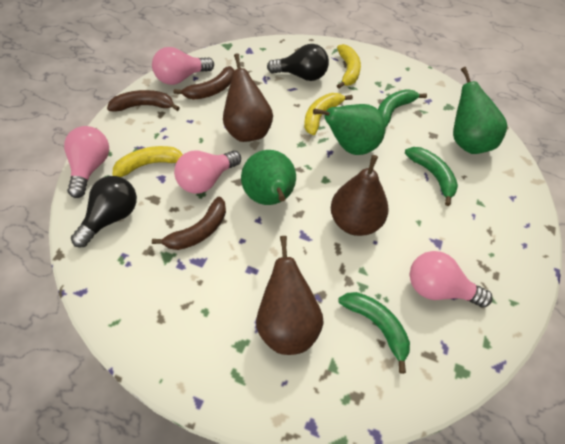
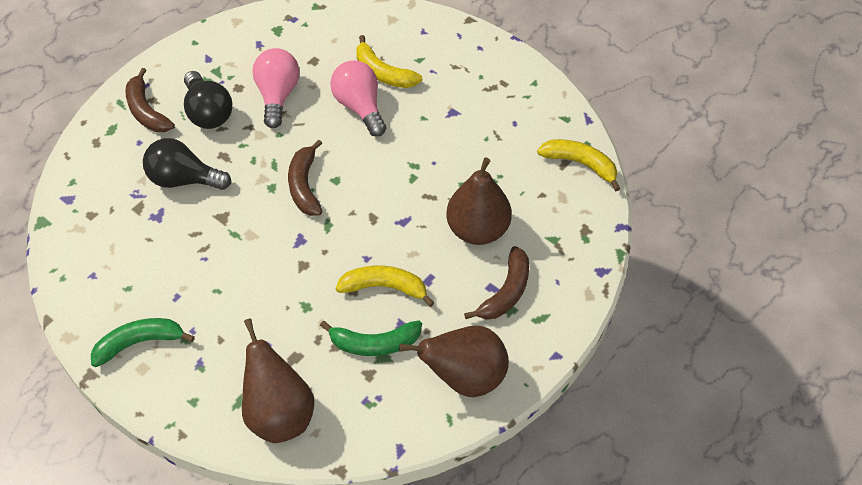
green banana: 3 -> 2
green pear: 3 -> 0
pink light bulb: 4 -> 2

